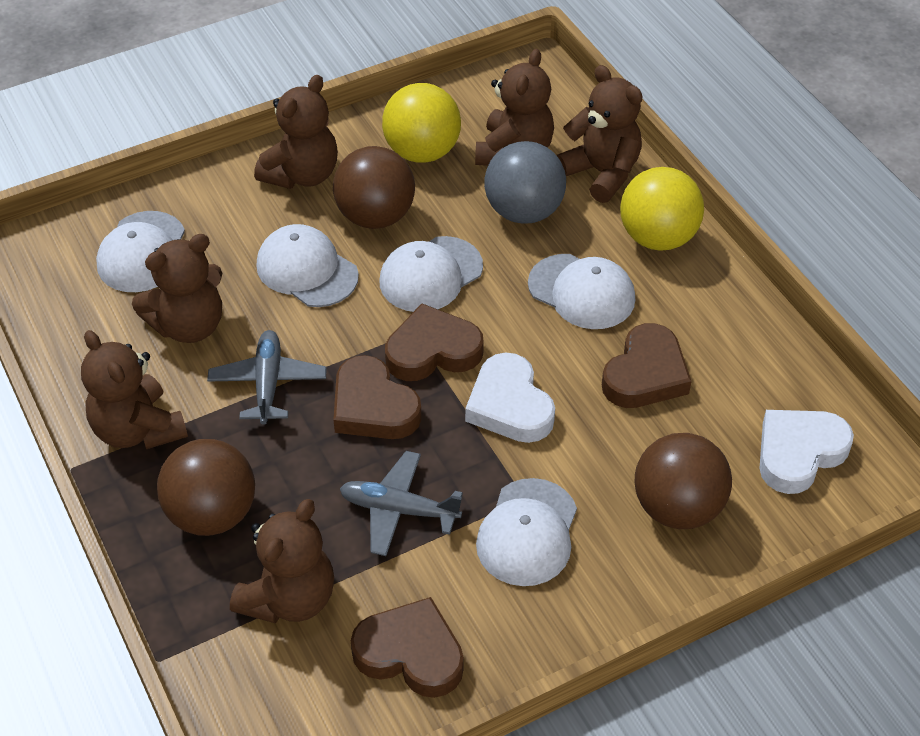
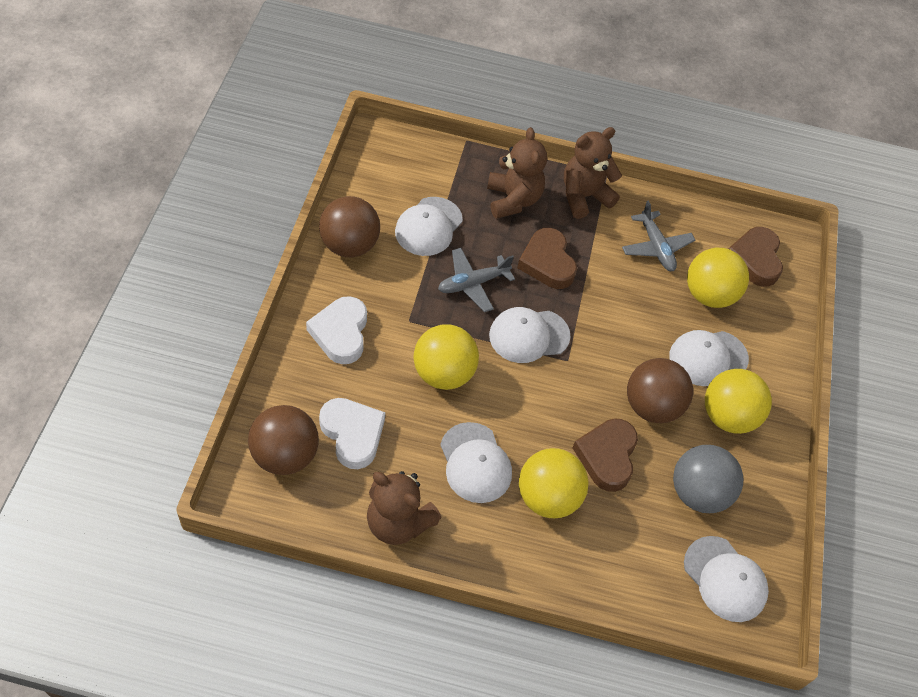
brown heart: 4 -> 3
brown teddy bear: 6 -> 3
yellow ball: 2 -> 4

